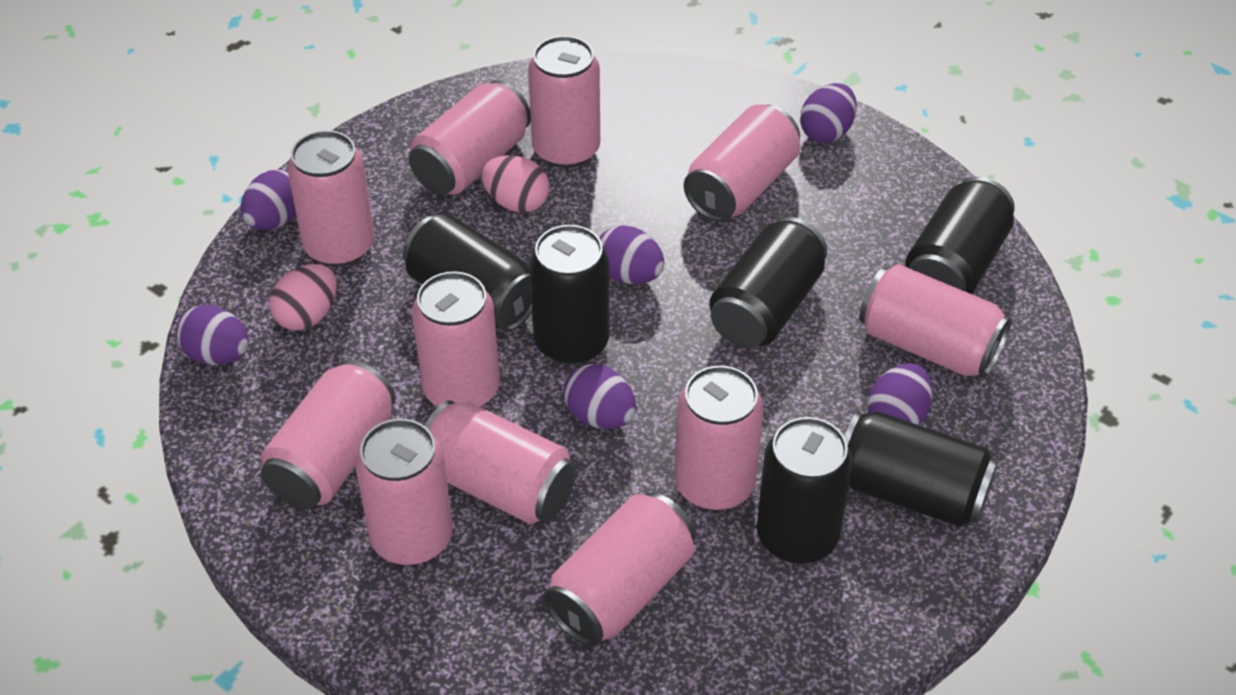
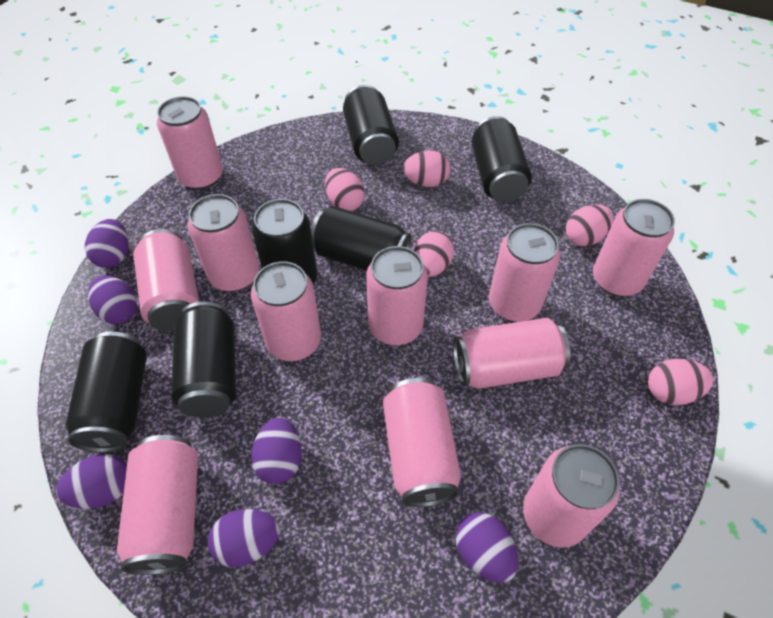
pink egg: 2 -> 5

